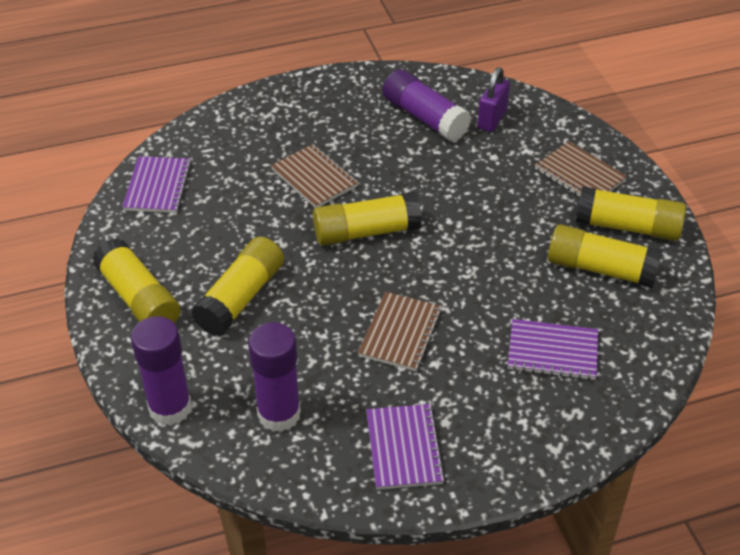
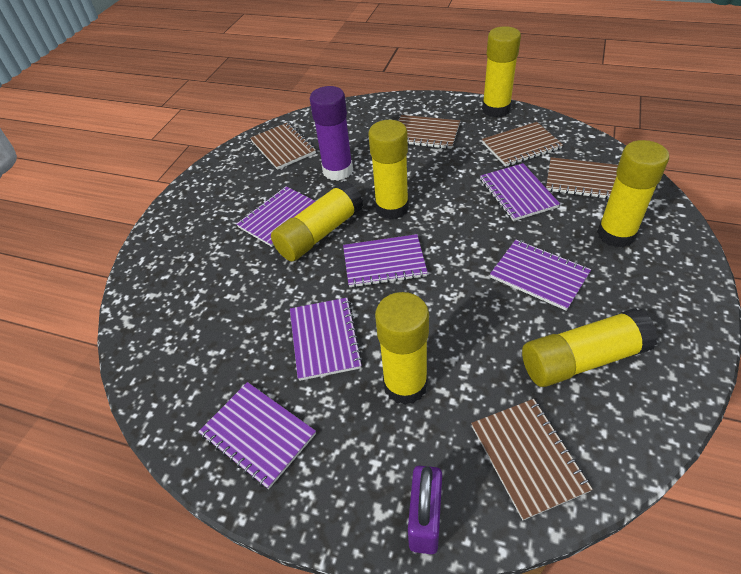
brown notebook: 3 -> 5
purple glue stick: 3 -> 1
purple notebook: 3 -> 6
yellow glue stick: 5 -> 6

